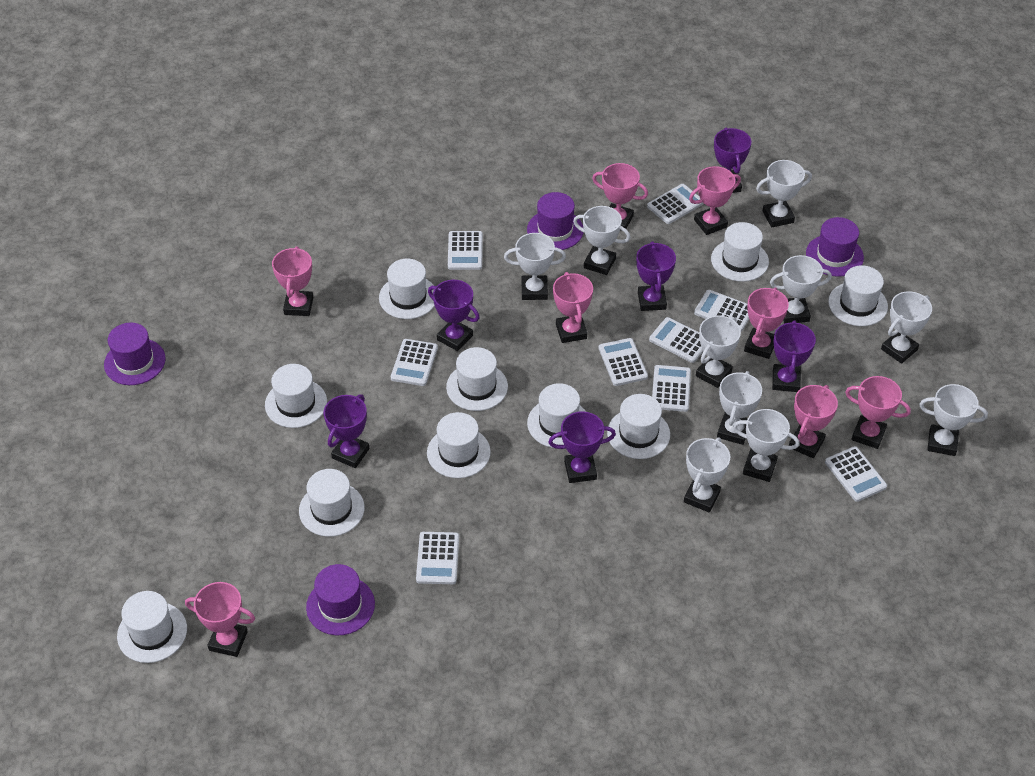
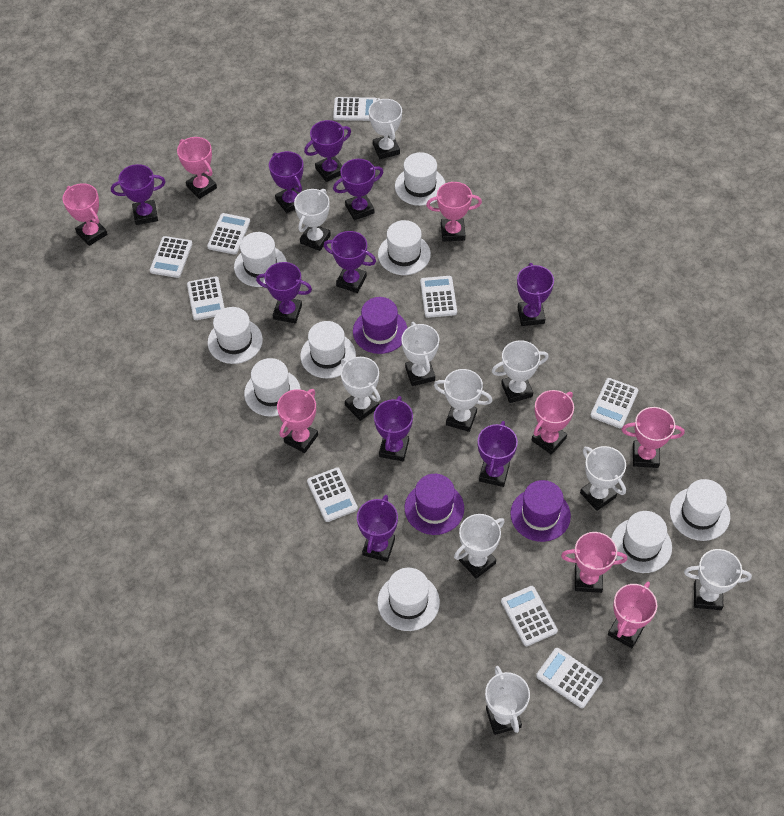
purple hat: 4 -> 3
purple trophy: 6 -> 10
white hat: 10 -> 9

